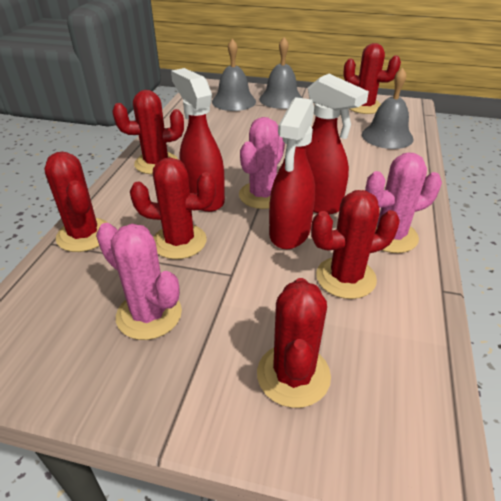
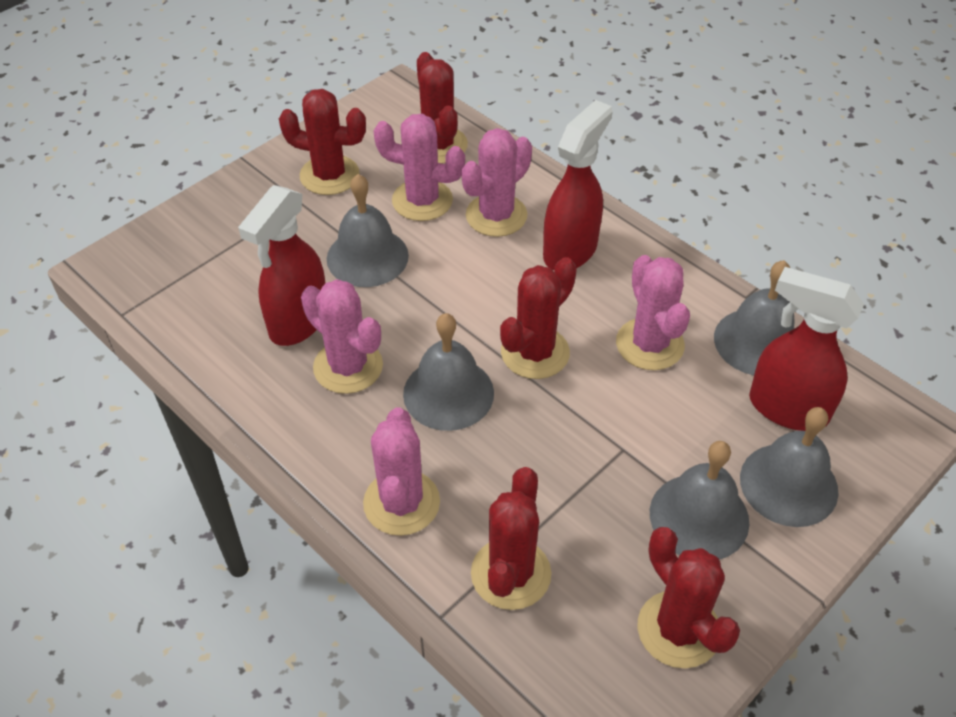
grey bell: 3 -> 5
pink cactus: 3 -> 5
red cactus: 6 -> 5

